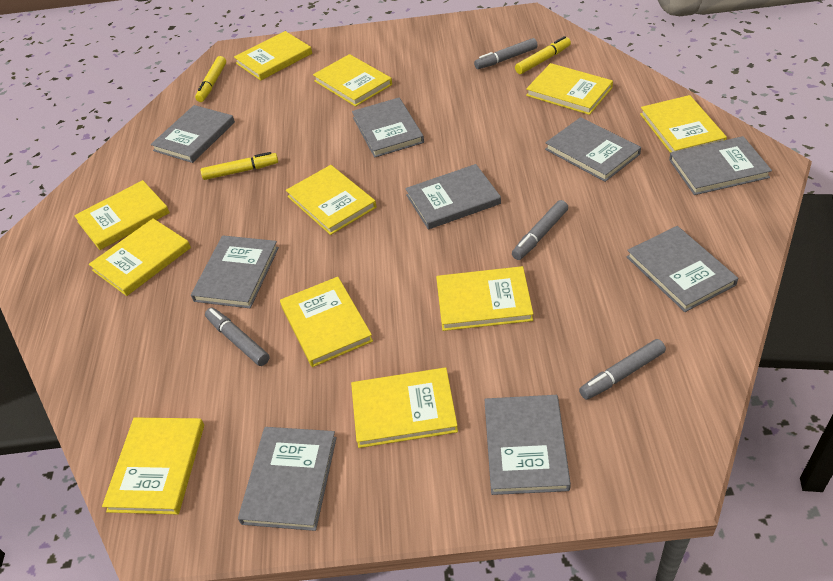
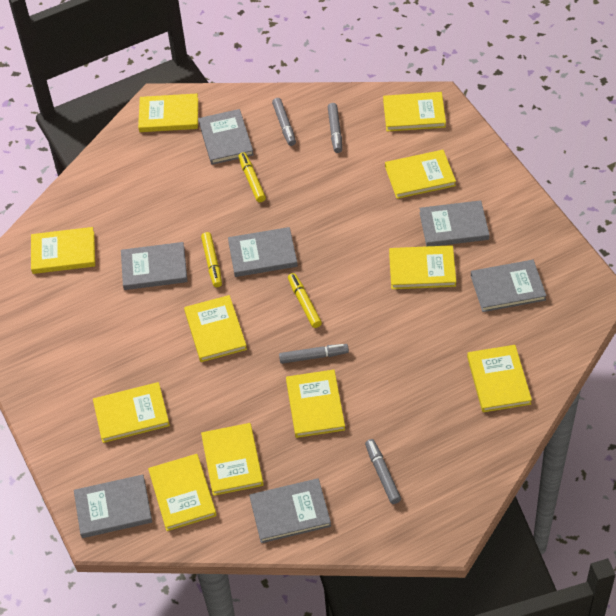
grey book: 9 -> 7

